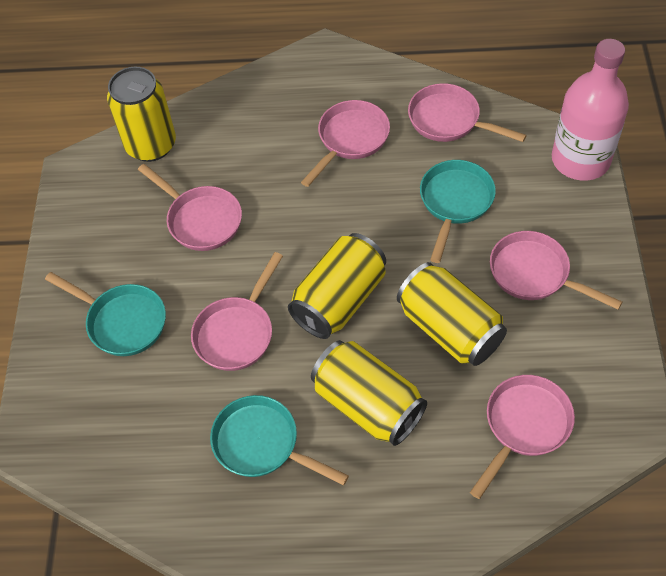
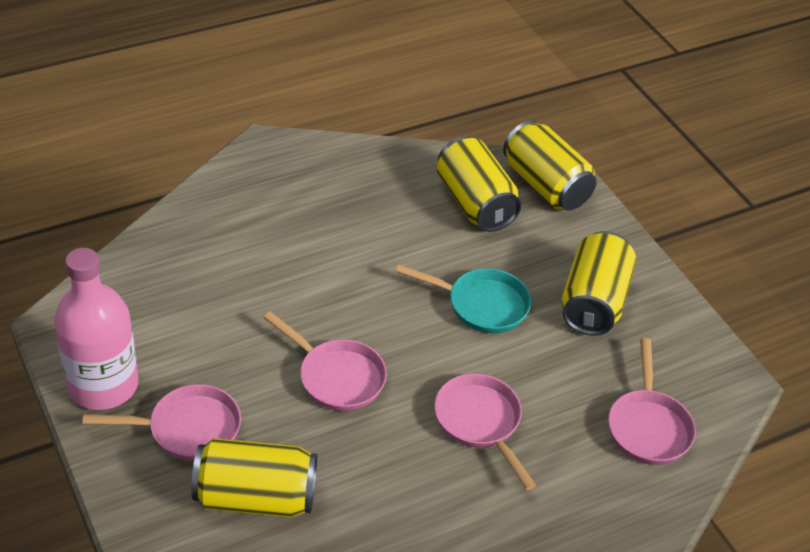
pink pan: 6 -> 4
turquoise pan: 3 -> 1

